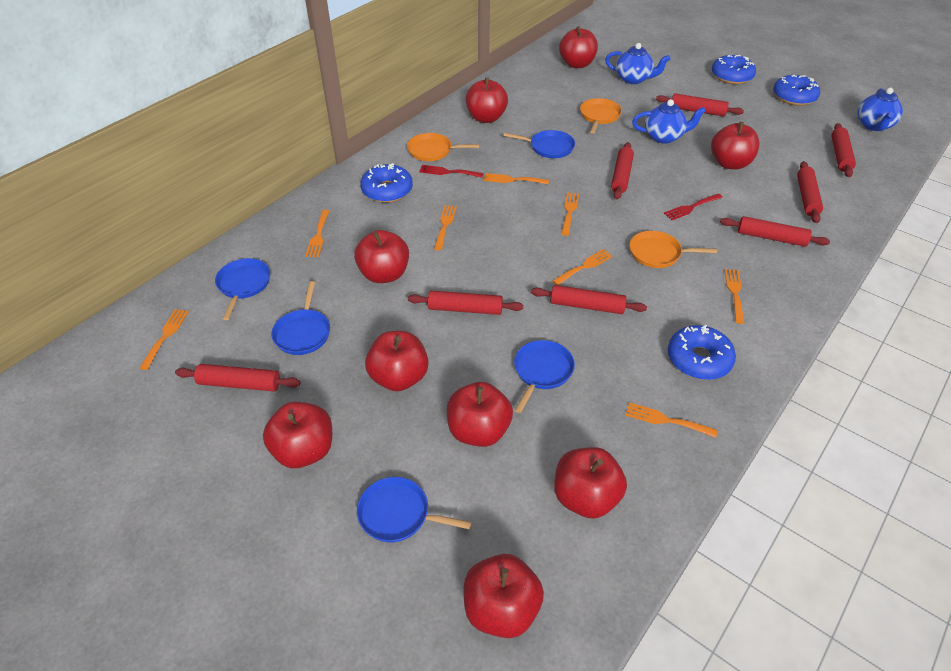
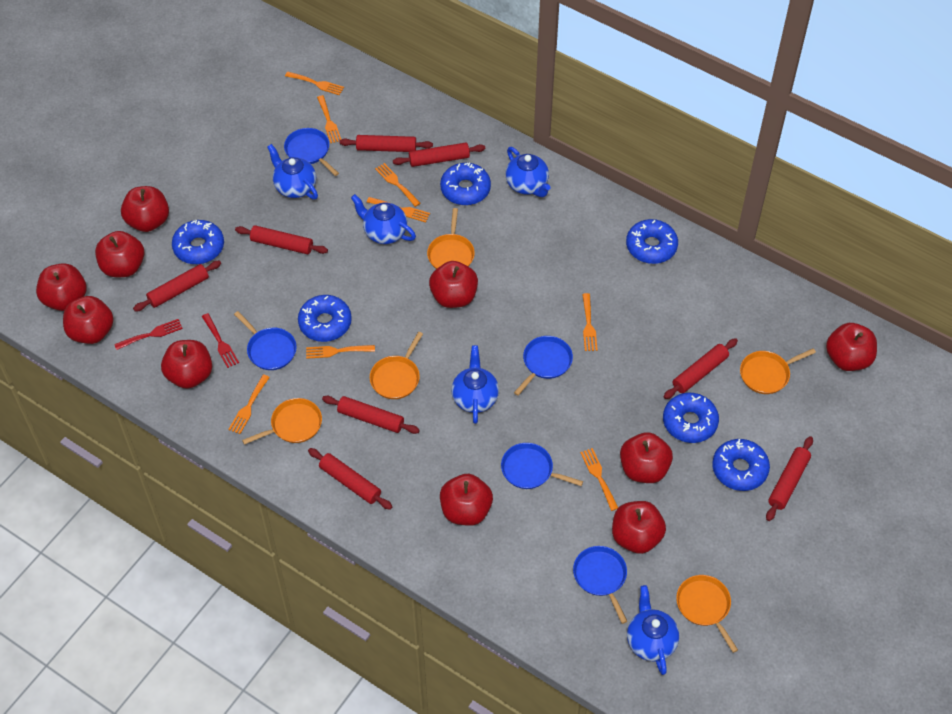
blue donut: 4 -> 6
blue teapot: 3 -> 5
orange pan: 3 -> 5
red apple: 9 -> 10

